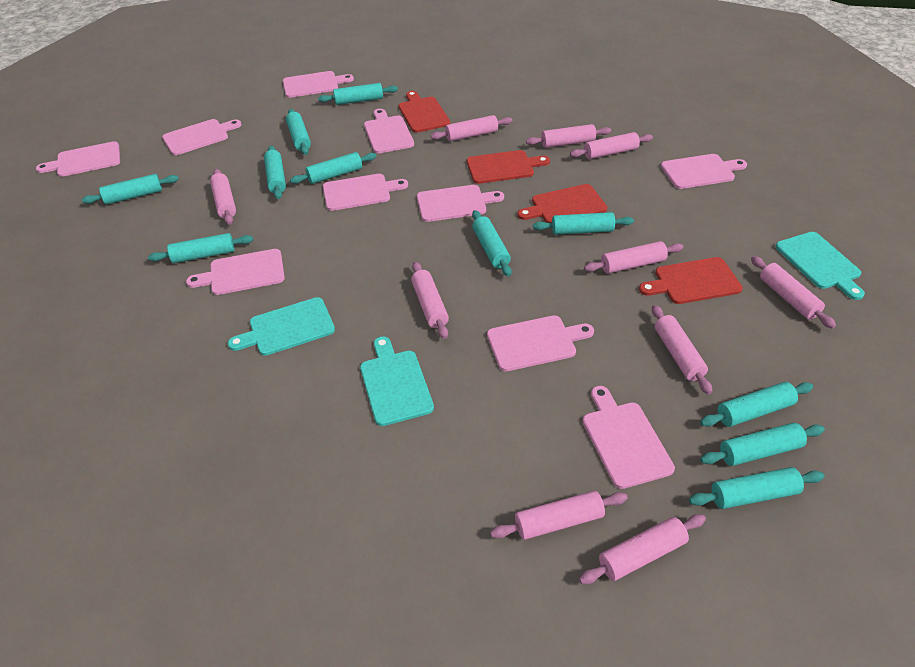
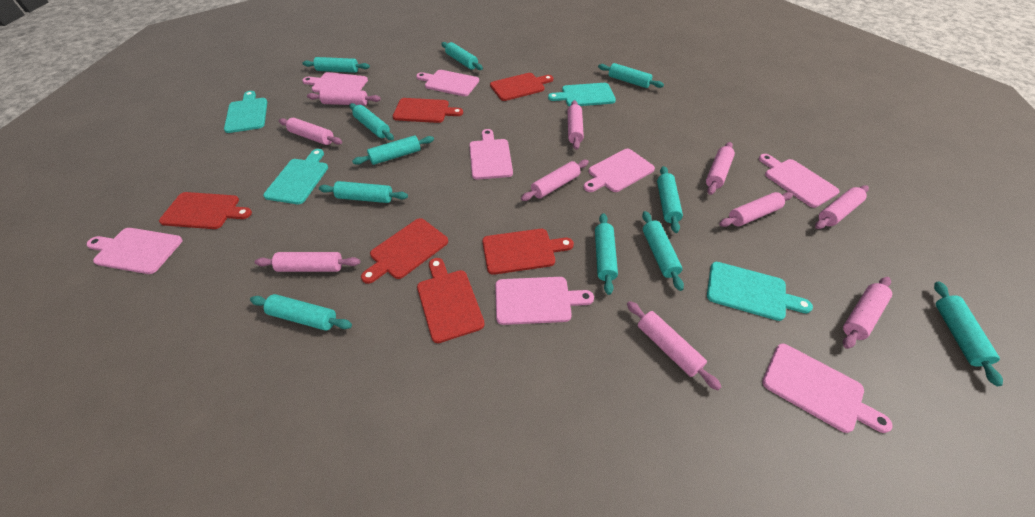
pink cutting board: 10 -> 8
red cutting board: 4 -> 6
turquoise cutting board: 3 -> 4

